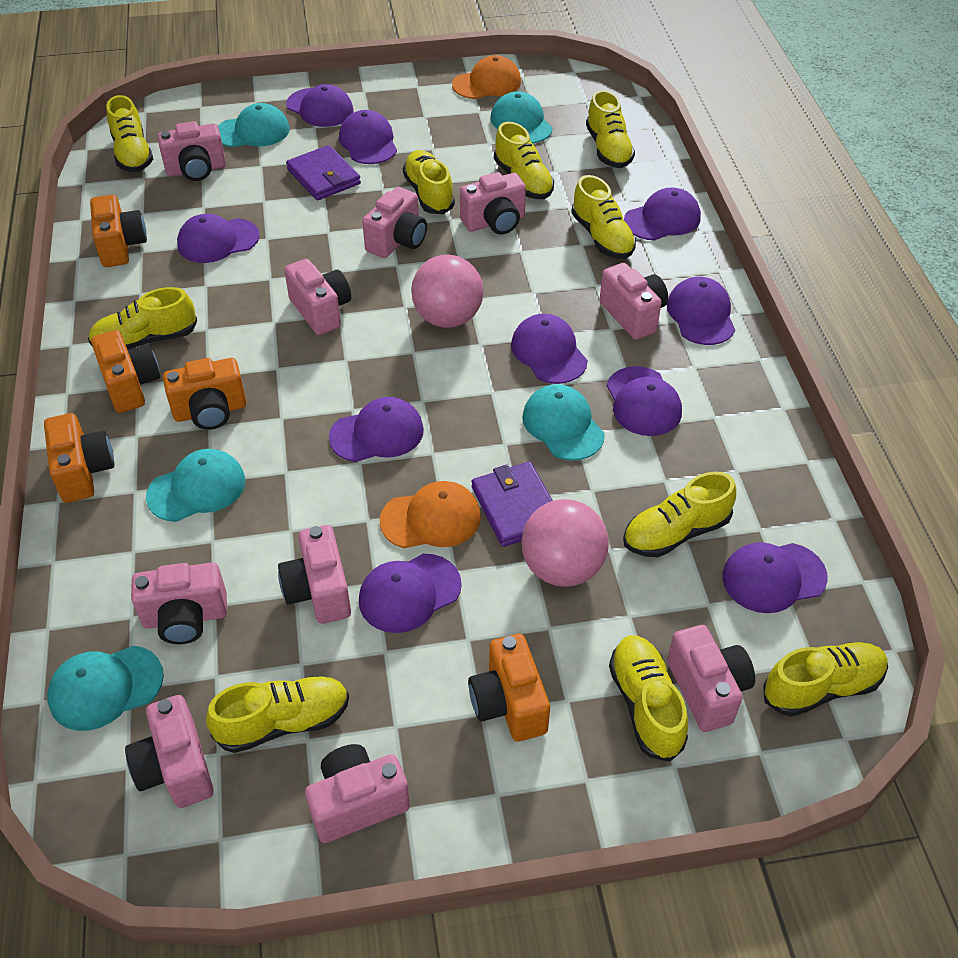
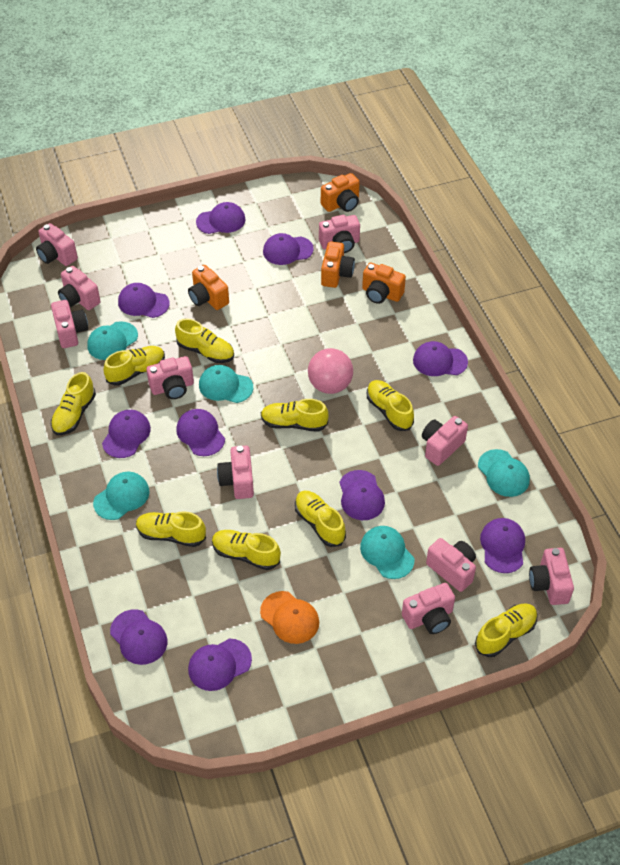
orange camera: 5 -> 4
orange cap: 2 -> 1
pink ball: 2 -> 1
purple wallet: 2 -> 0
yellow shoe: 10 -> 9

